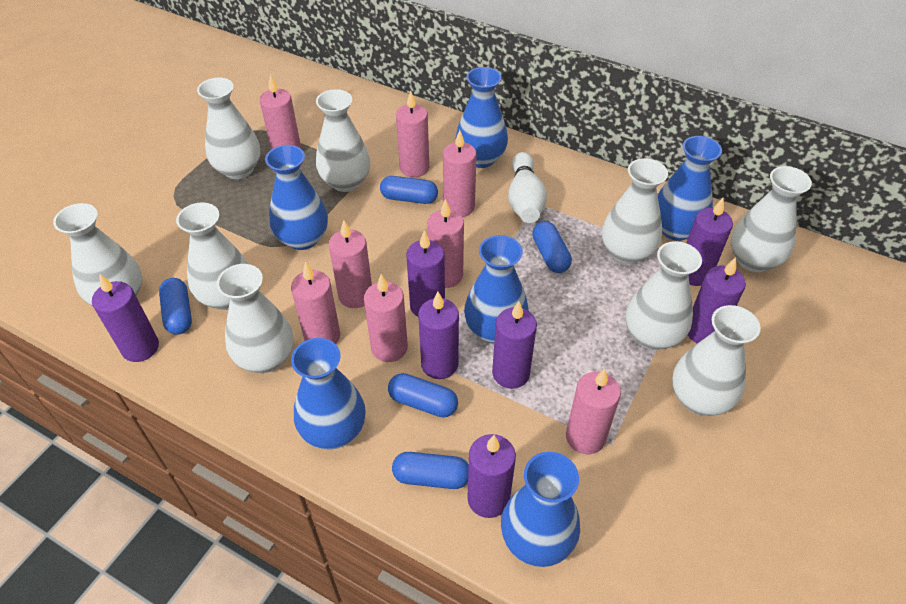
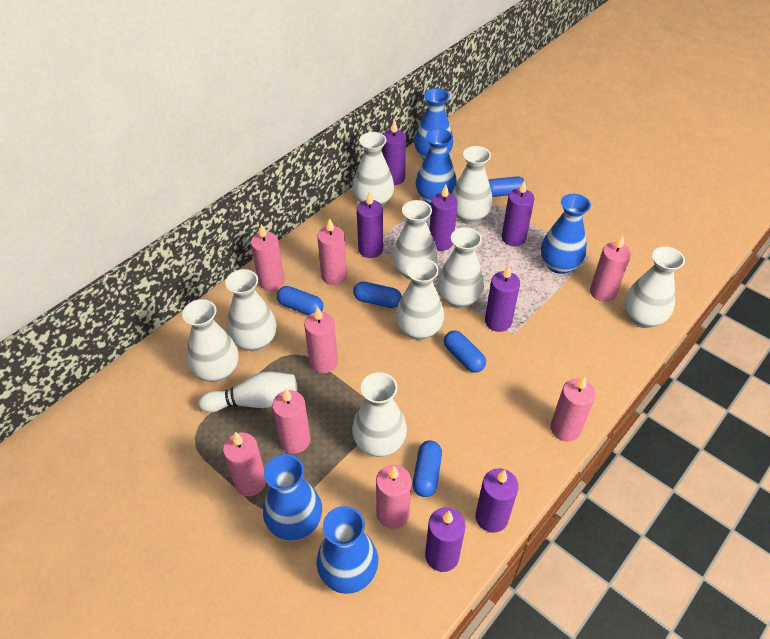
blue vase: 6 -> 5

